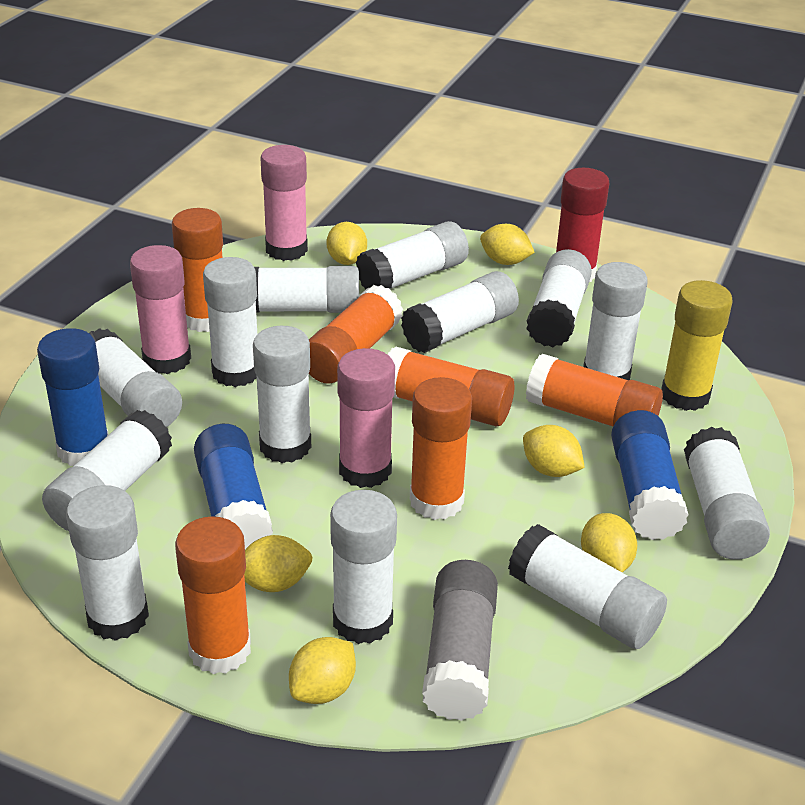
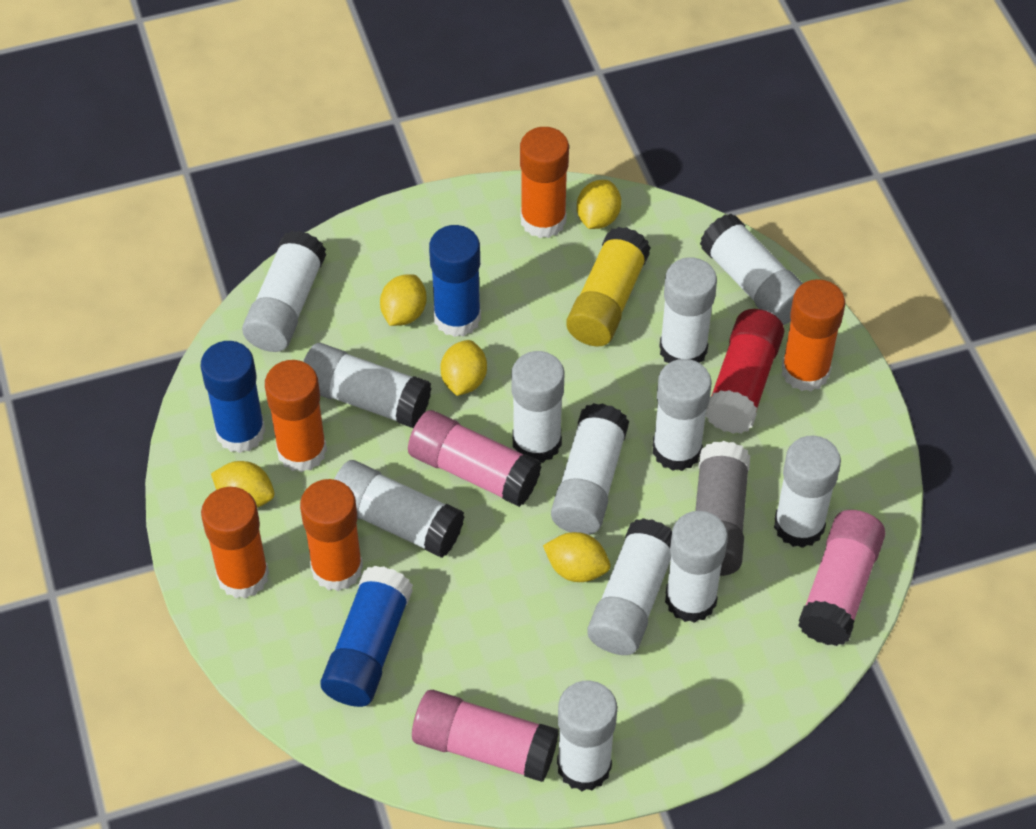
orange glue stick: 6 -> 5
white glue stick: 13 -> 12
yellow lemon: 6 -> 5

